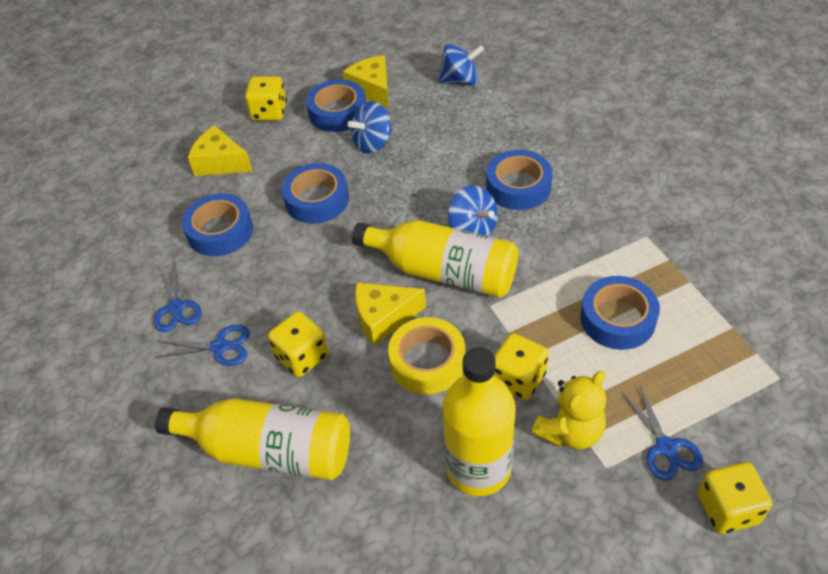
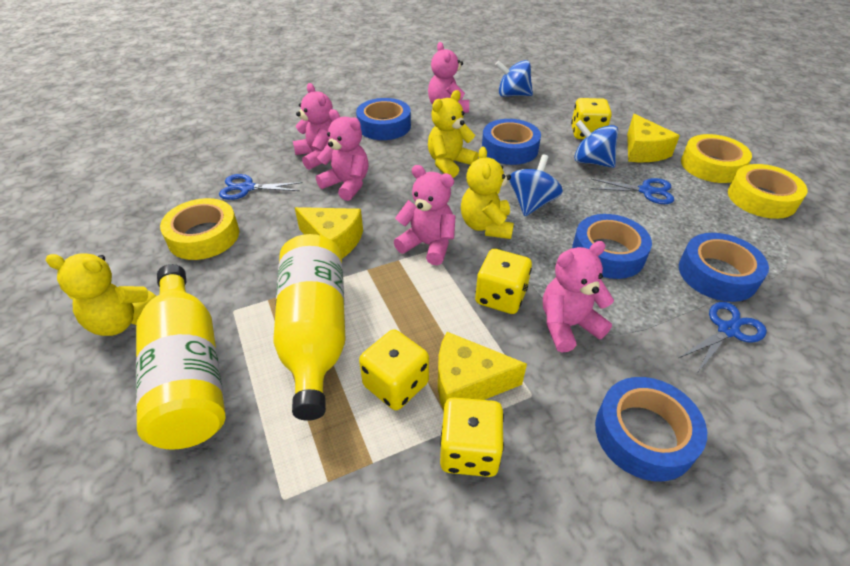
pink teddy bear: 0 -> 5
yellow bottle: 3 -> 2
yellow tape: 1 -> 3
yellow teddy bear: 1 -> 3

